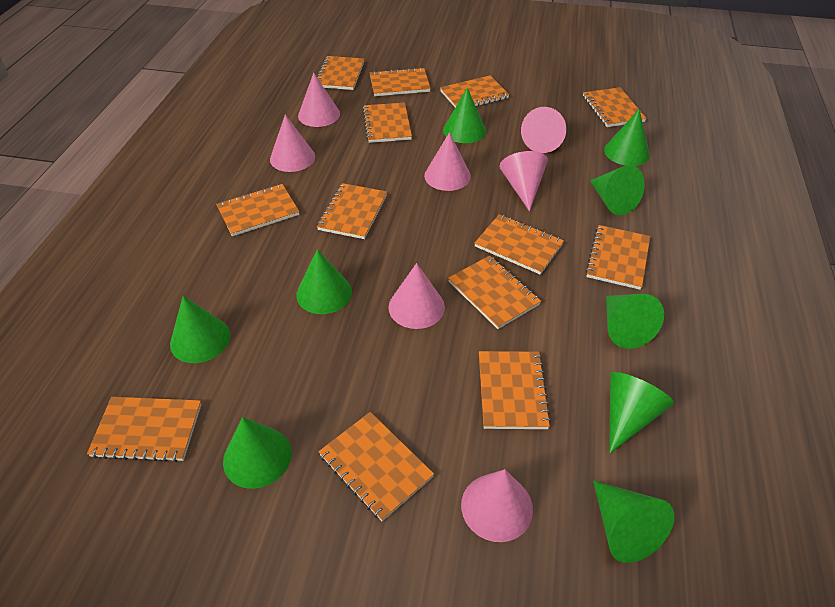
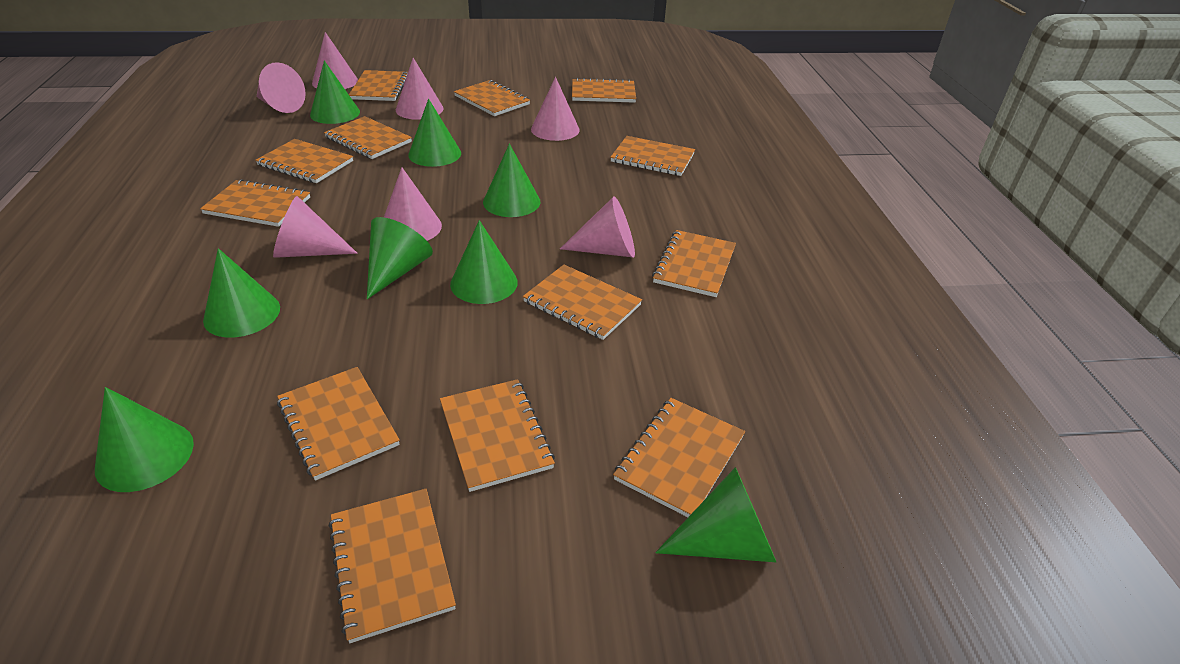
green cone: 9 -> 8

